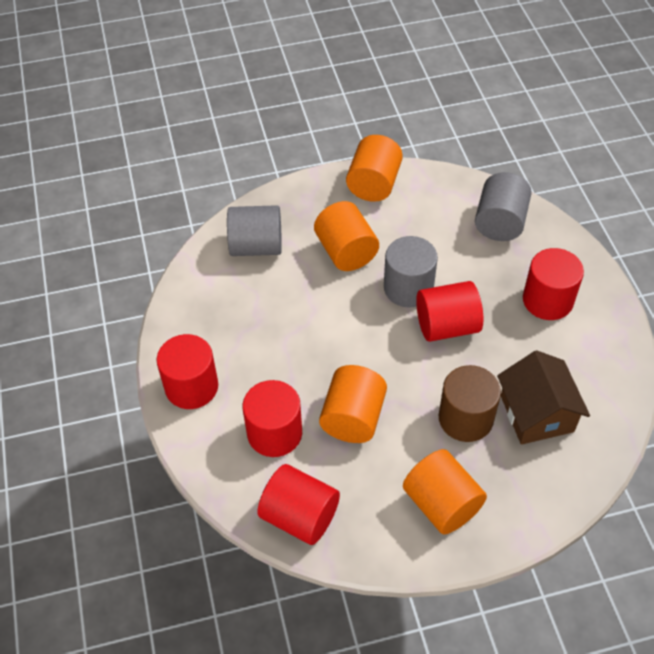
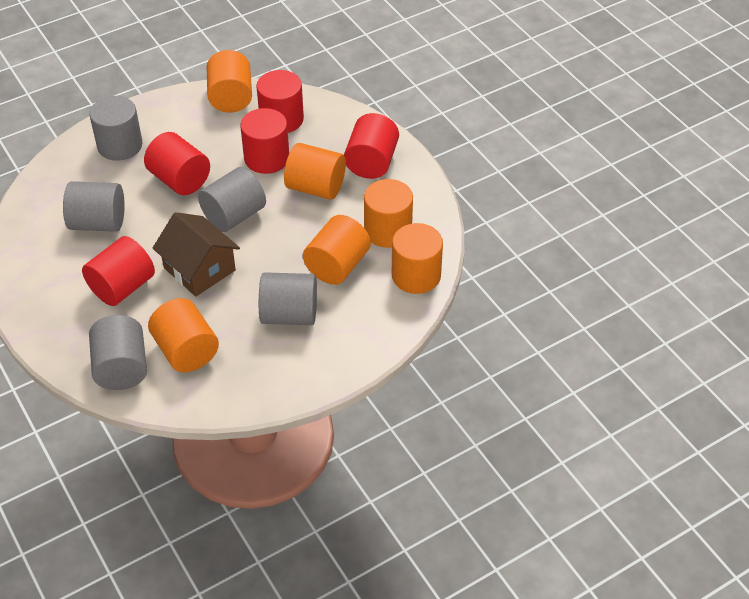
brown cylinder: 1 -> 0
grey cylinder: 3 -> 5
orange cylinder: 4 -> 6

